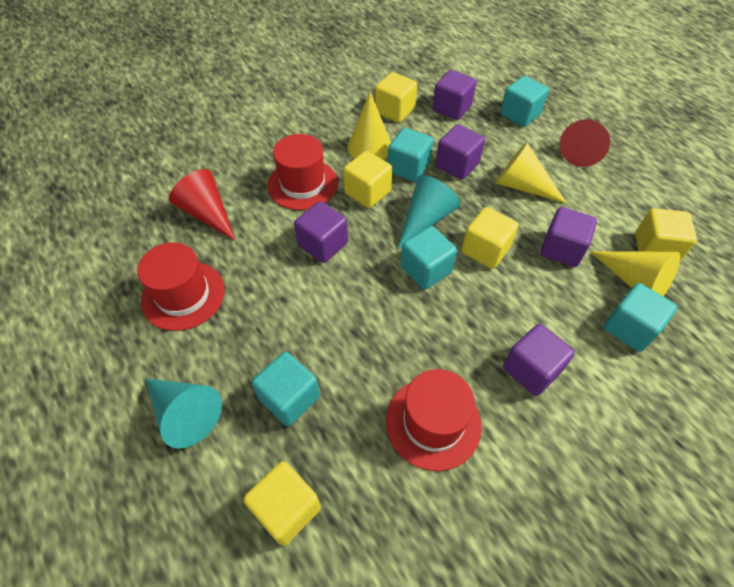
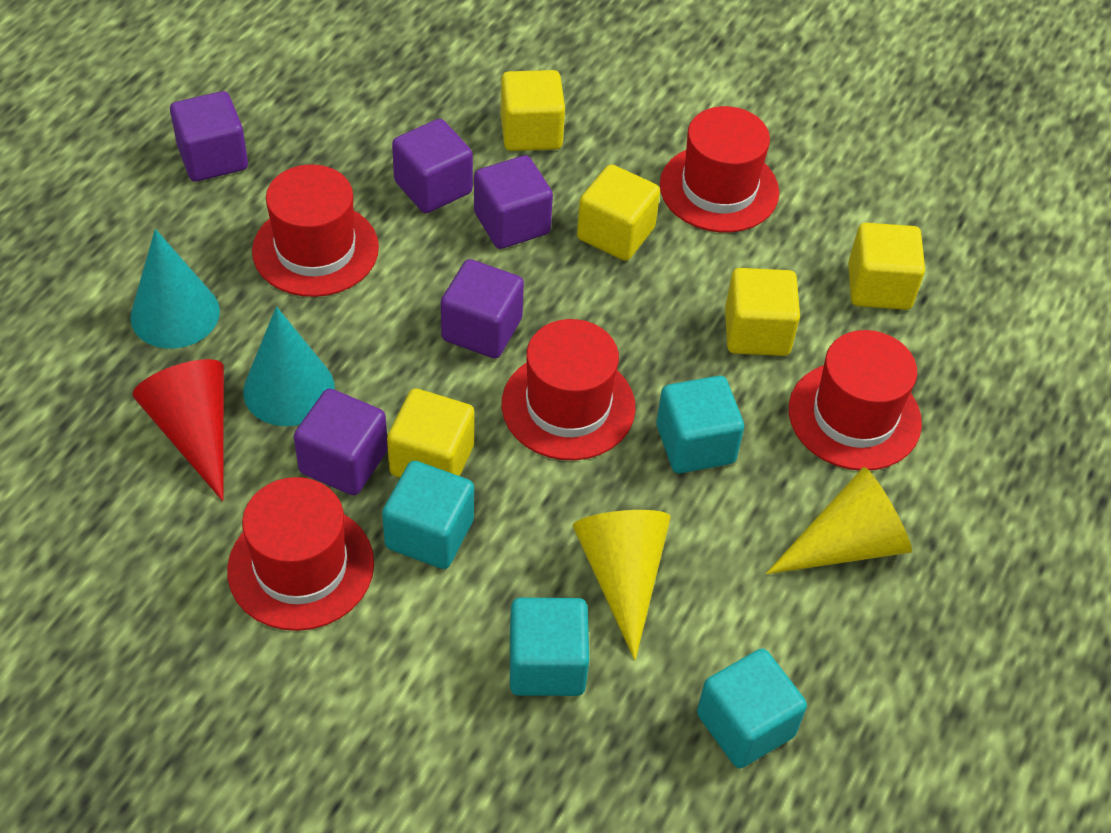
red cone: 2 -> 1
red hat: 3 -> 5
turquoise cube: 5 -> 4
yellow cone: 3 -> 2

